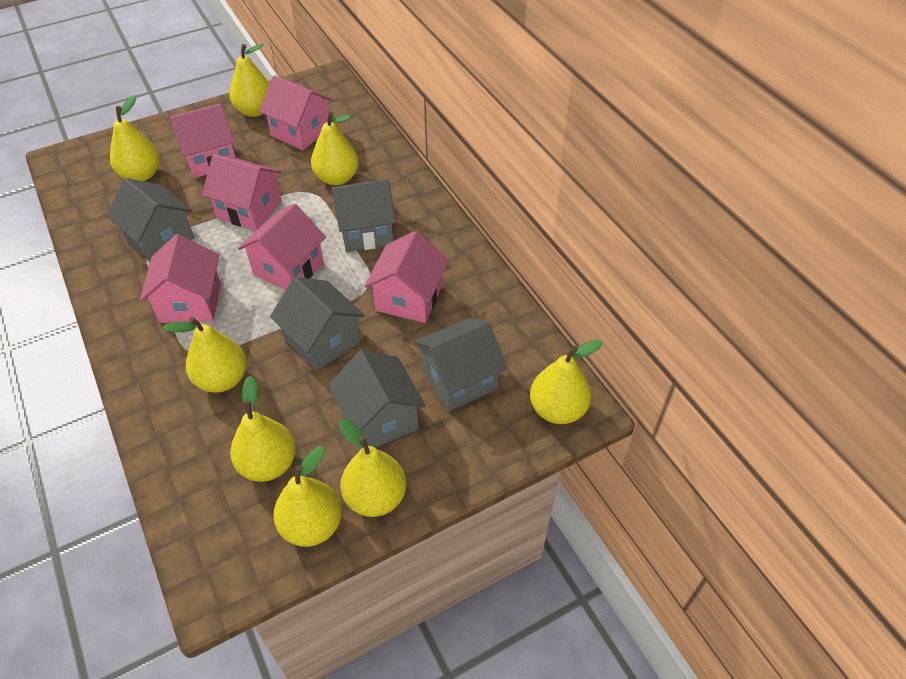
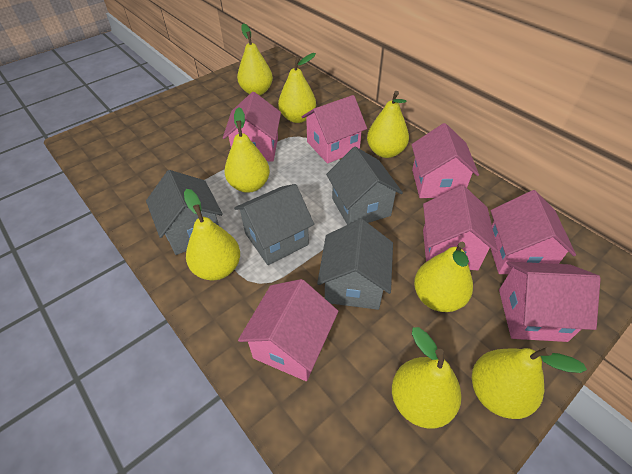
grey house: 5 -> 4
pink house: 6 -> 7

